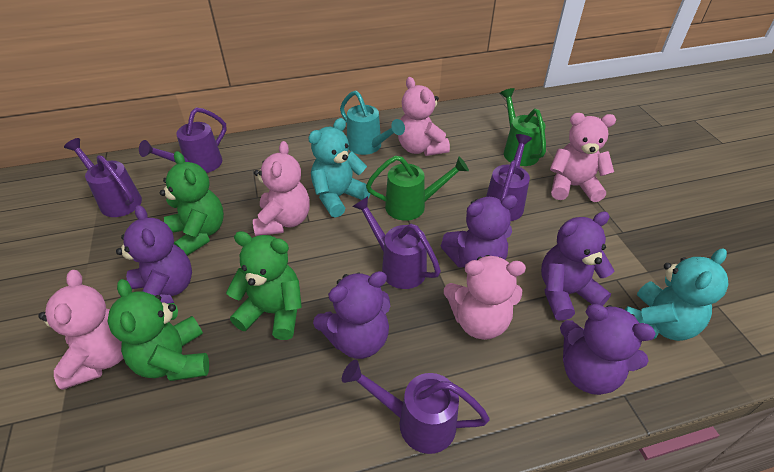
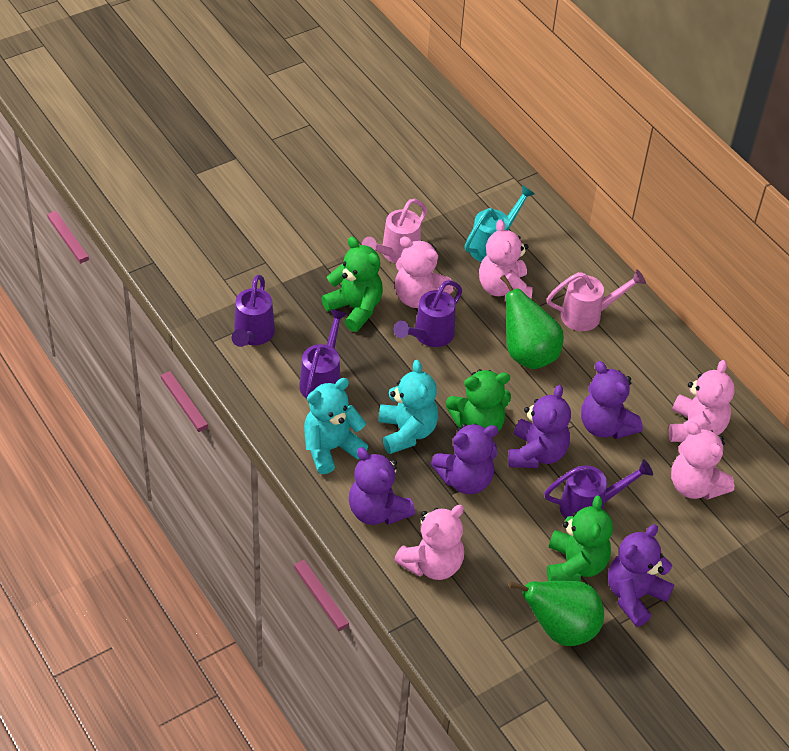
green pear: 0 -> 2
green watering can: 2 -> 0
pink watering can: 0 -> 2
purple watering can: 5 -> 4

